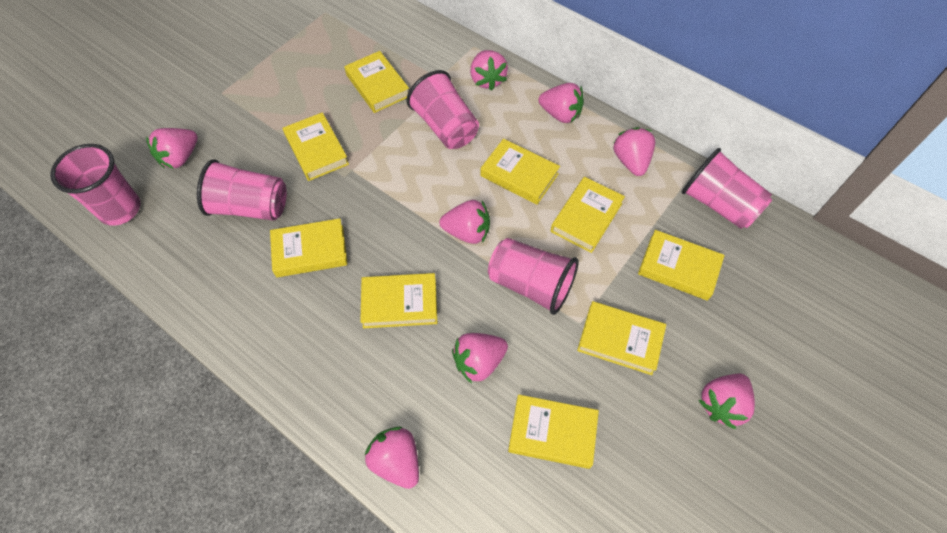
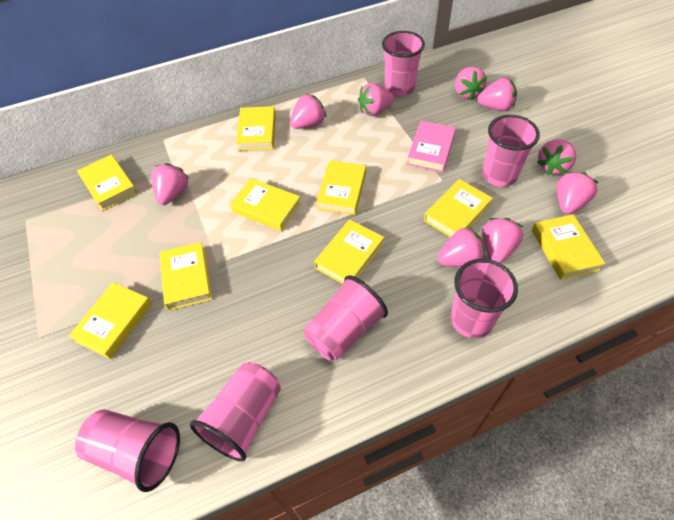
pink book: 0 -> 1
pink cup: 5 -> 6
pink strawberry: 8 -> 9

